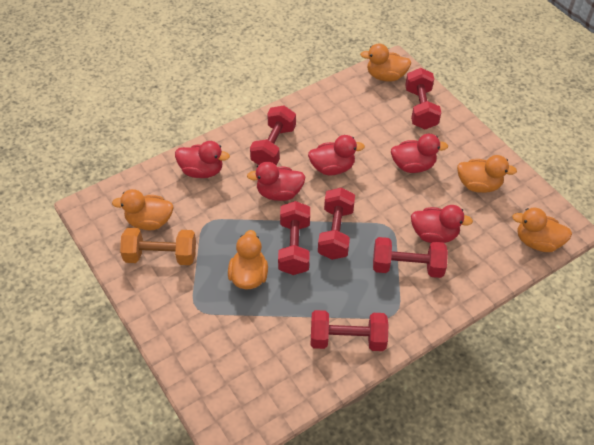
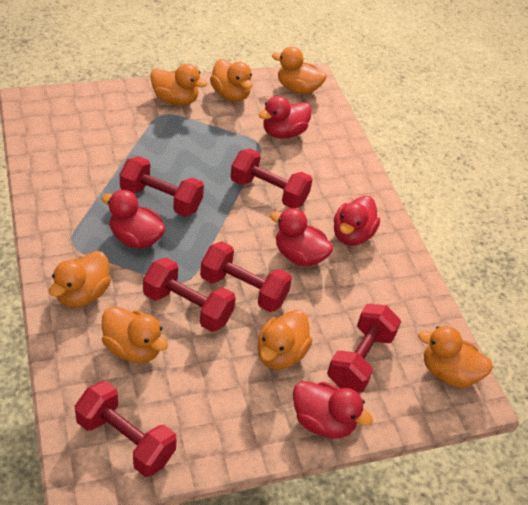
orange duck: 5 -> 7
orange dumbbell: 1 -> 0

